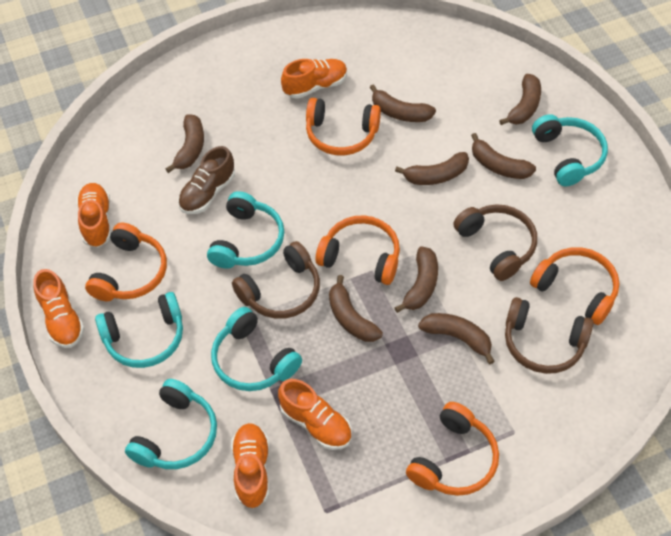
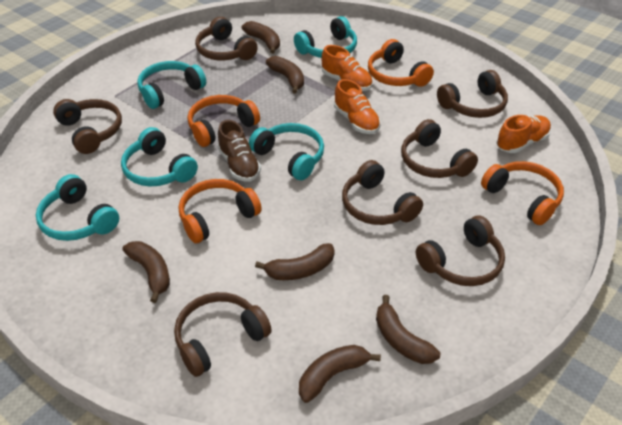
brown banana: 8 -> 6
brown headphones: 3 -> 7
orange headphones: 5 -> 4
orange shoe: 5 -> 3

